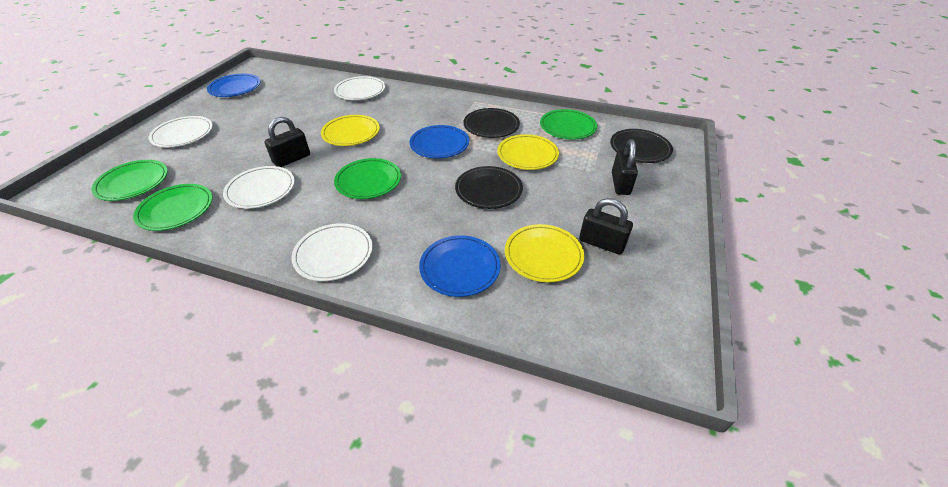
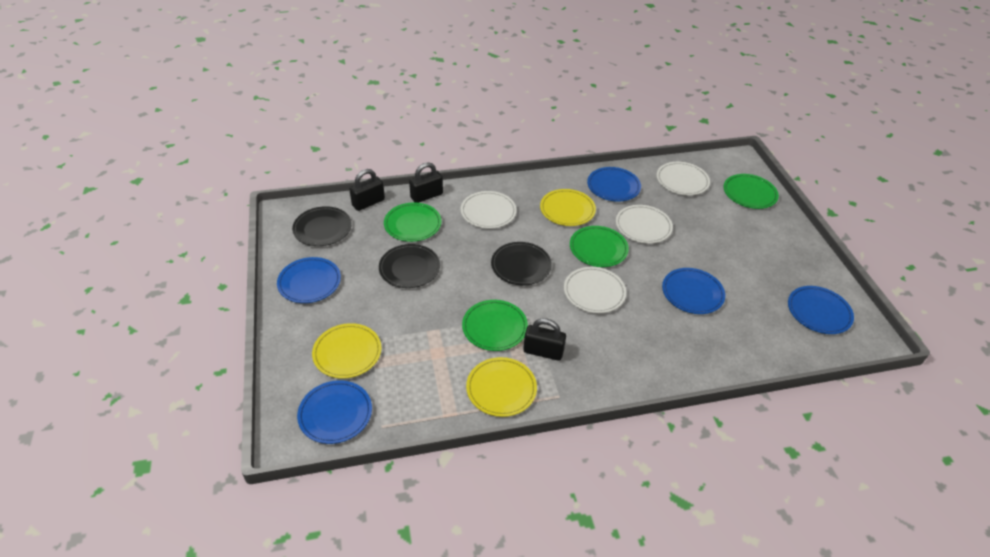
blue plate: 3 -> 5

